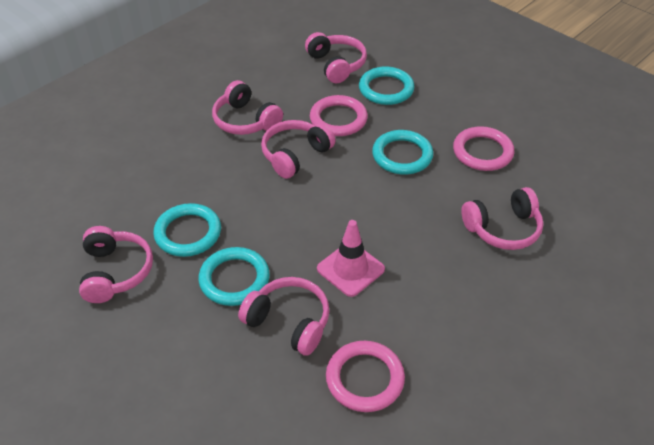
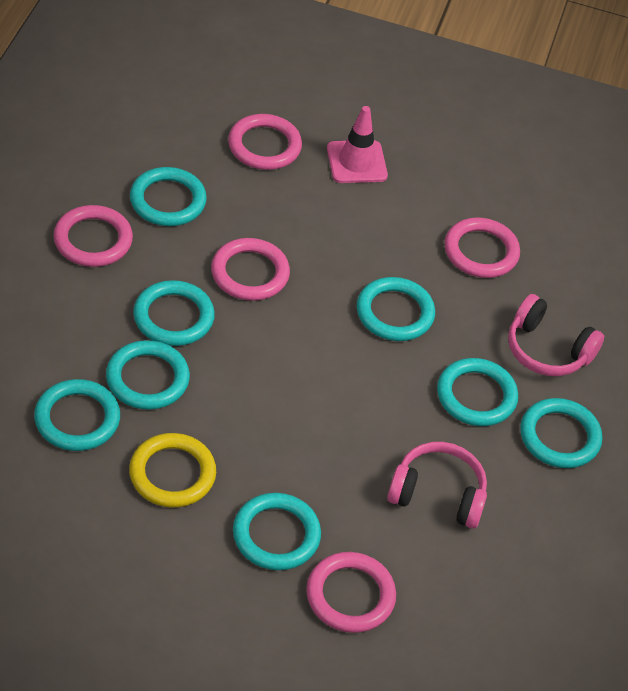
pink headphones: 6 -> 2
pink ring: 3 -> 5
turquoise ring: 4 -> 8
yellow ring: 0 -> 1

